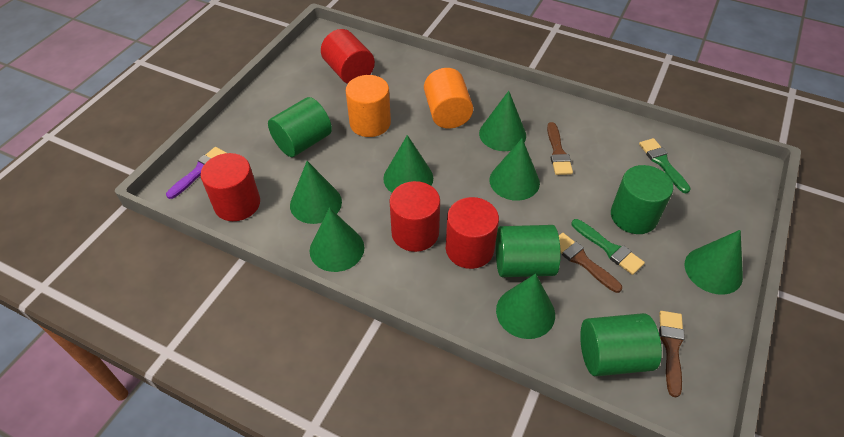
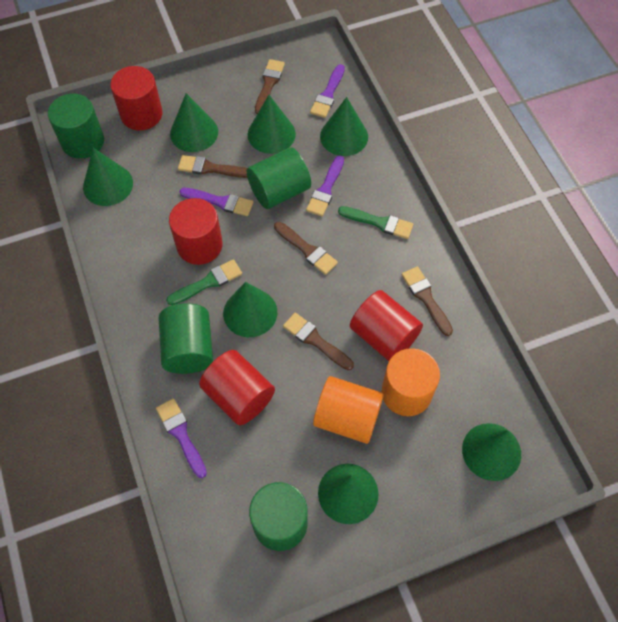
brown brush: 3 -> 5
purple brush: 1 -> 4

